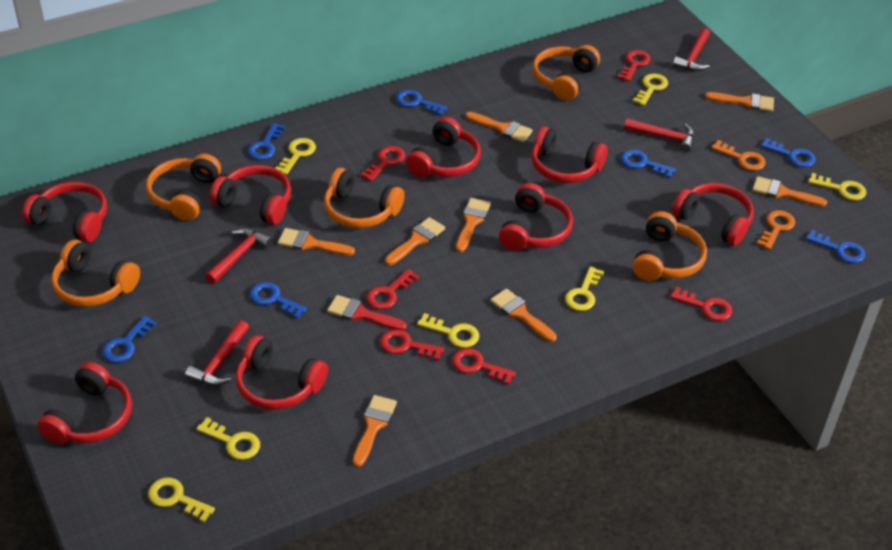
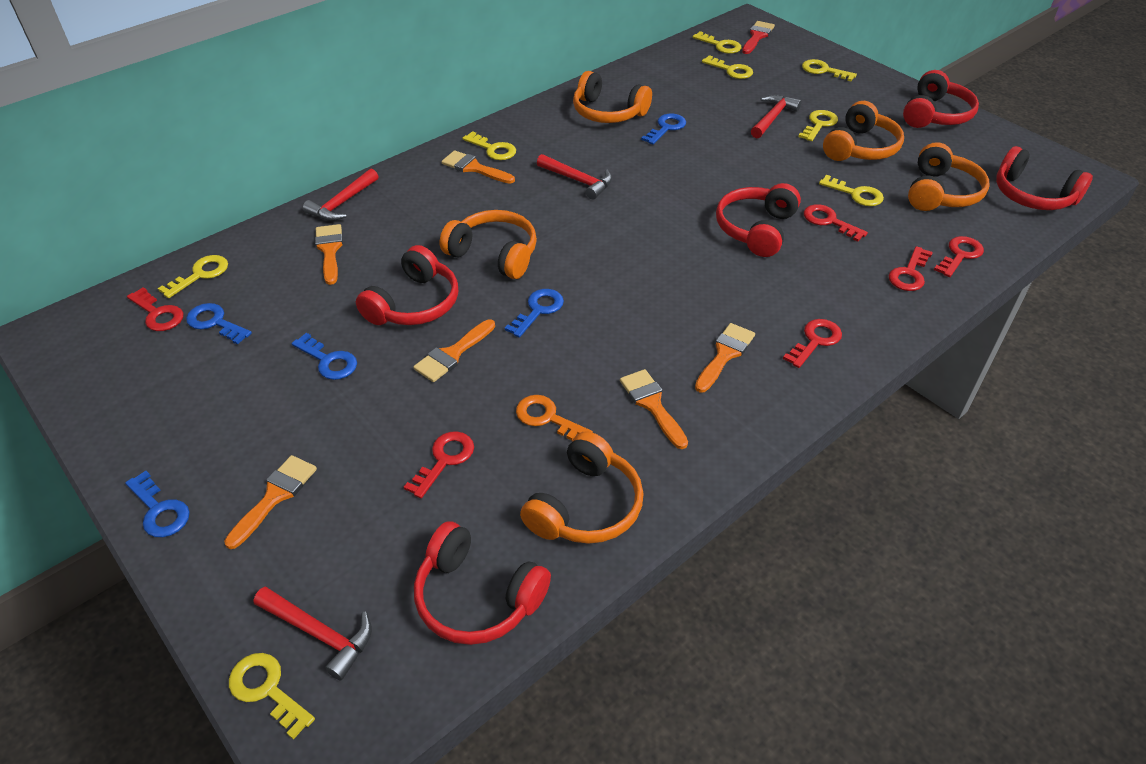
blue key: 7 -> 5
orange brush: 8 -> 6
orange key: 2 -> 1
red headphones: 8 -> 5
yellow key: 7 -> 8

